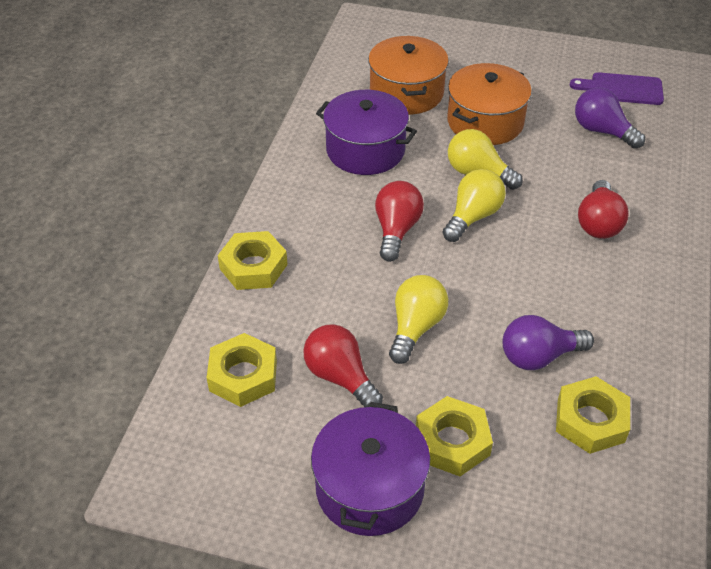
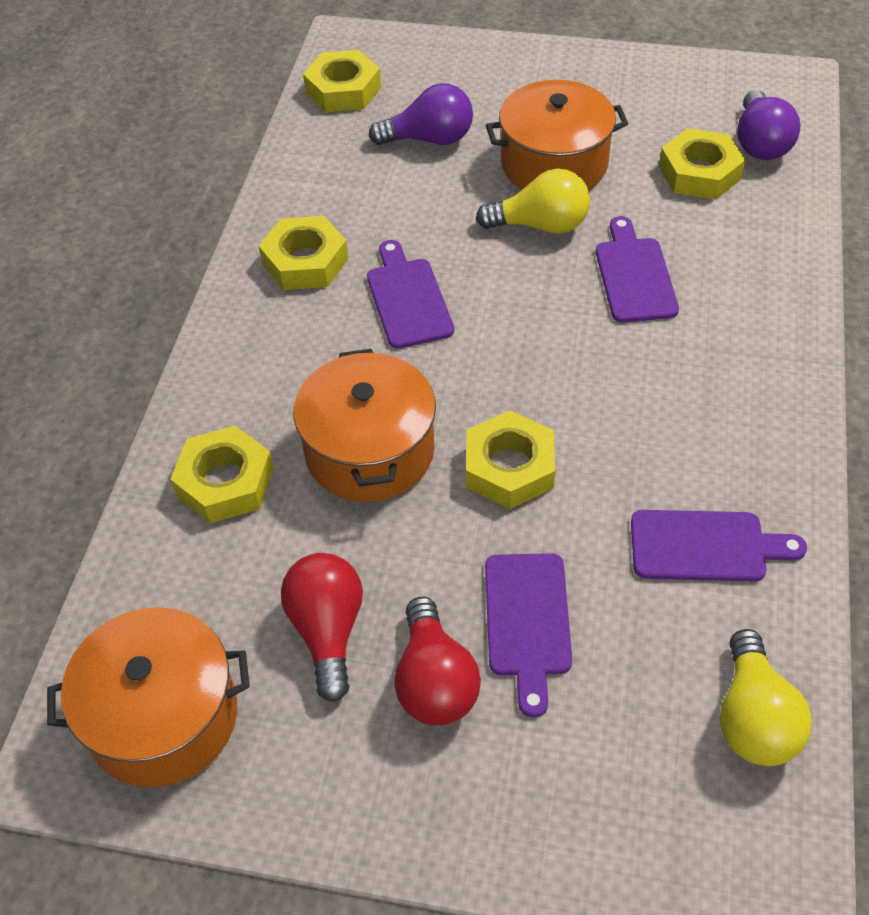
orange pot: 2 -> 3
purple cutting board: 1 -> 4
purple pot: 2 -> 0
red light bulb: 3 -> 2
yellow light bulb: 3 -> 2
yellow nut: 4 -> 5

